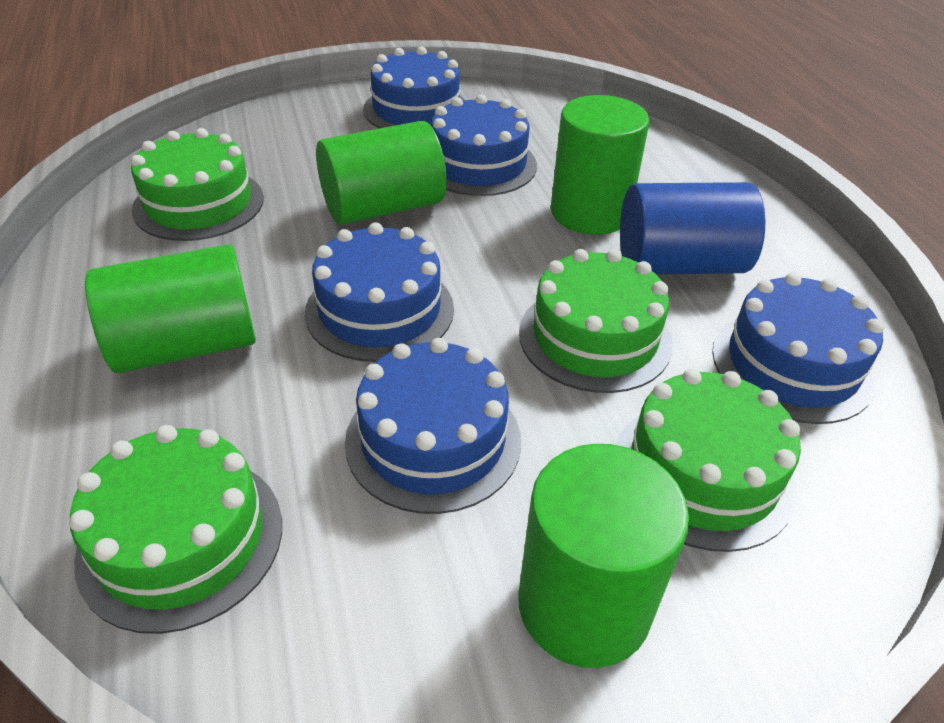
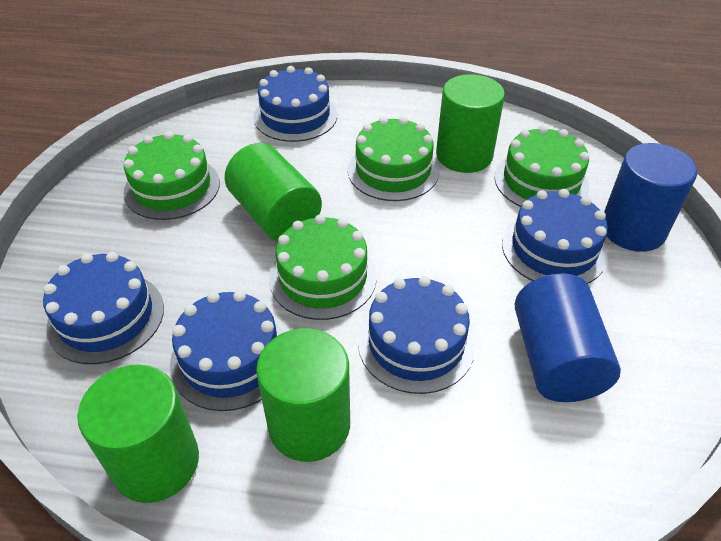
blue cylinder: 1 -> 2

